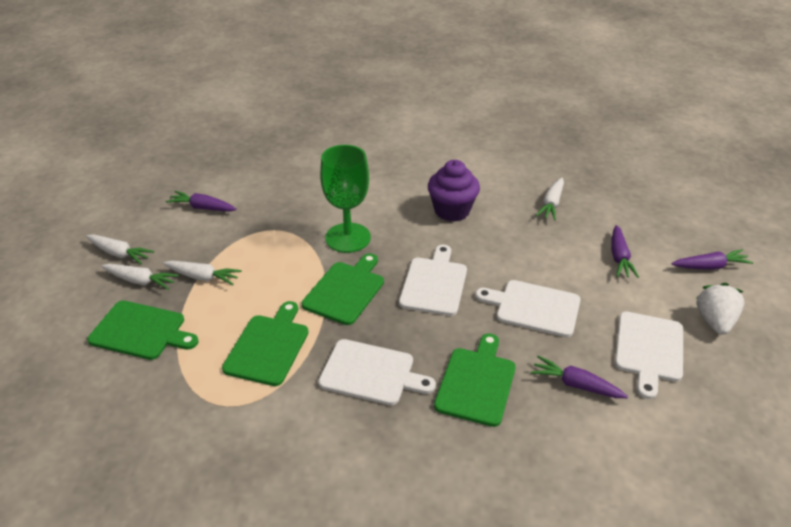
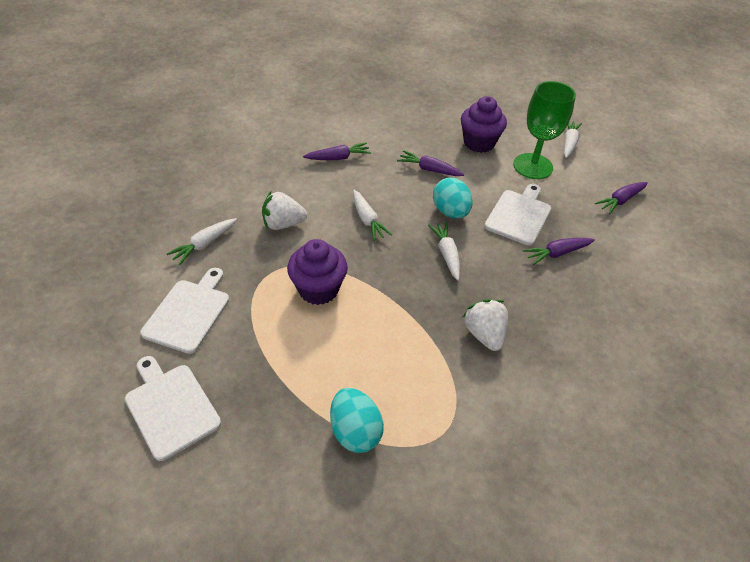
green cutting board: 4 -> 0
purple cupcake: 1 -> 2
turquoise egg: 0 -> 2
white cutting board: 4 -> 3
white strawberry: 1 -> 2

